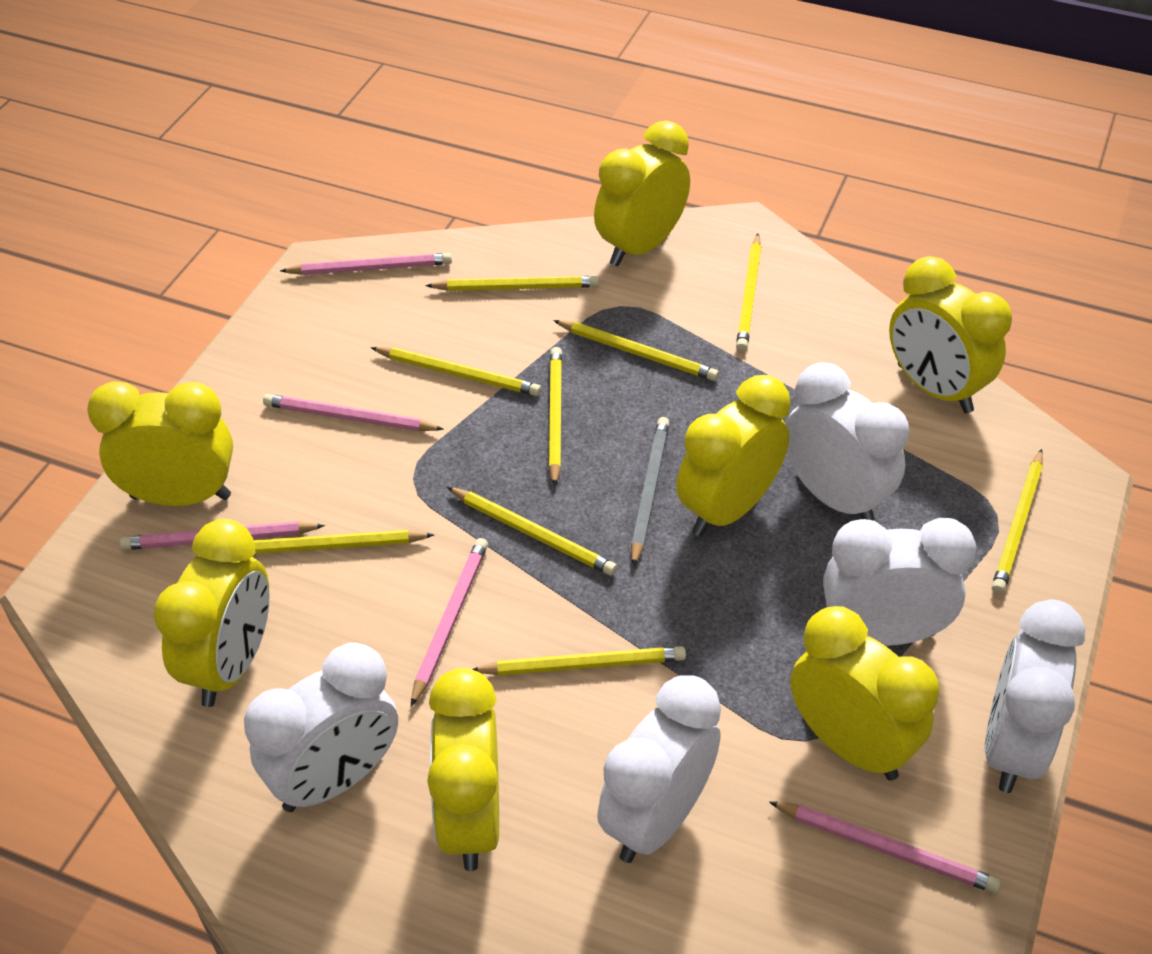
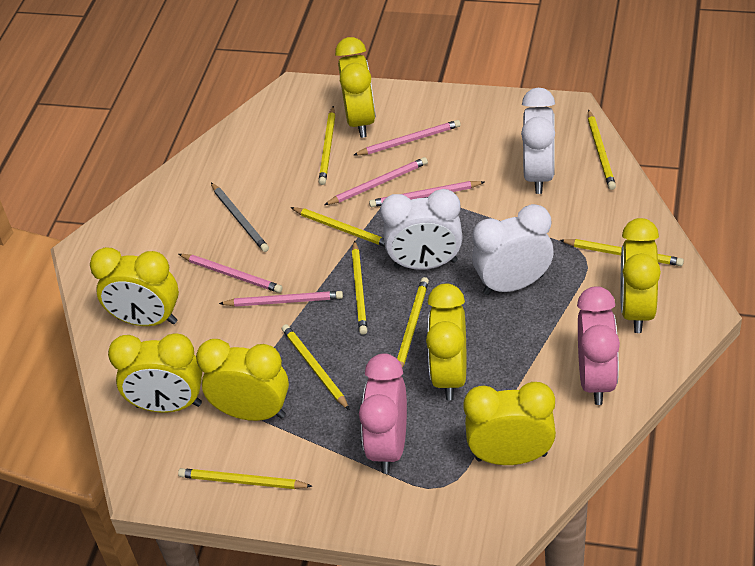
pink clock: 0 -> 2
white clock: 5 -> 3
yellow pencil: 9 -> 8

